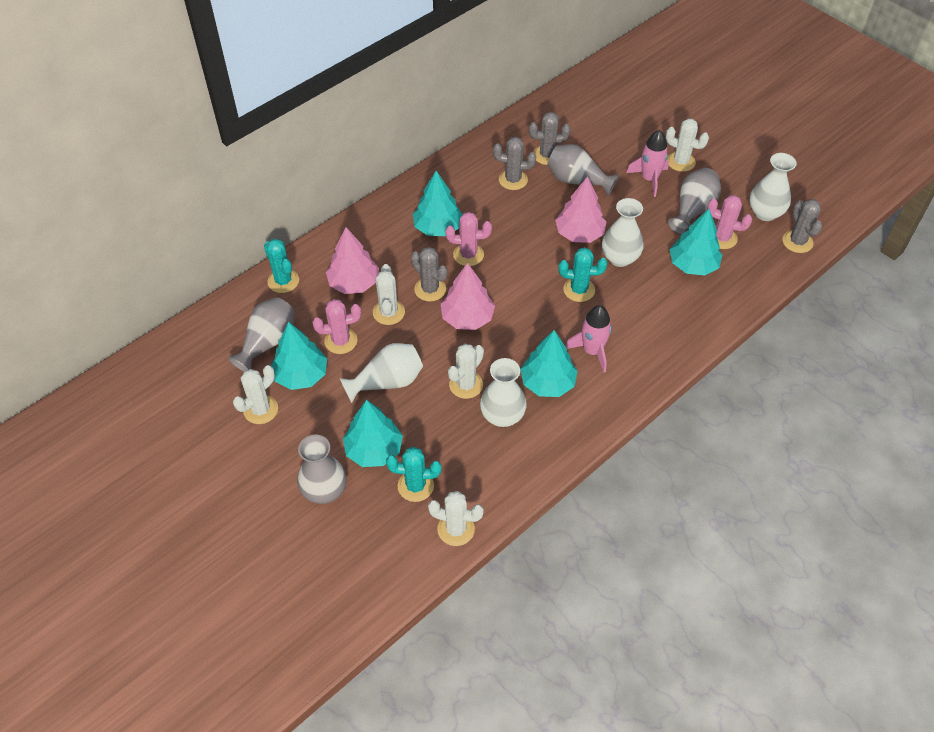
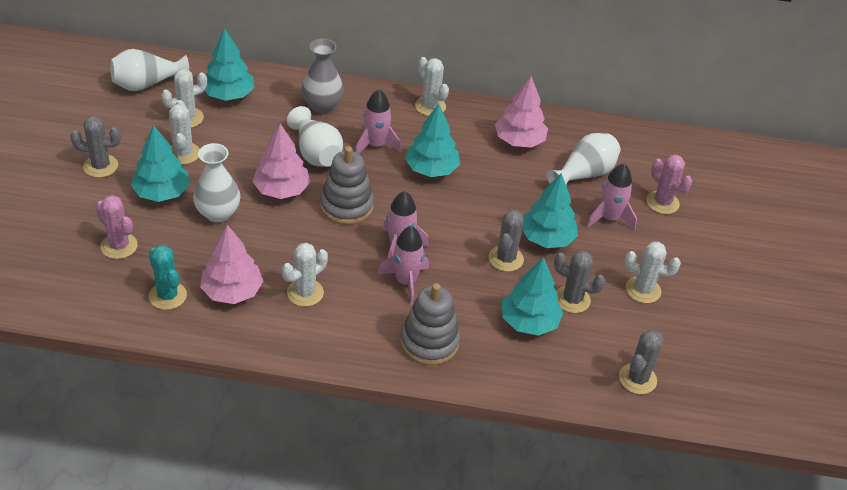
grey stacking toy: 0 -> 2
grey vase: 4 -> 1
pink cactus: 3 -> 2
pink rocket: 2 -> 4
turquoise cactus: 3 -> 1

